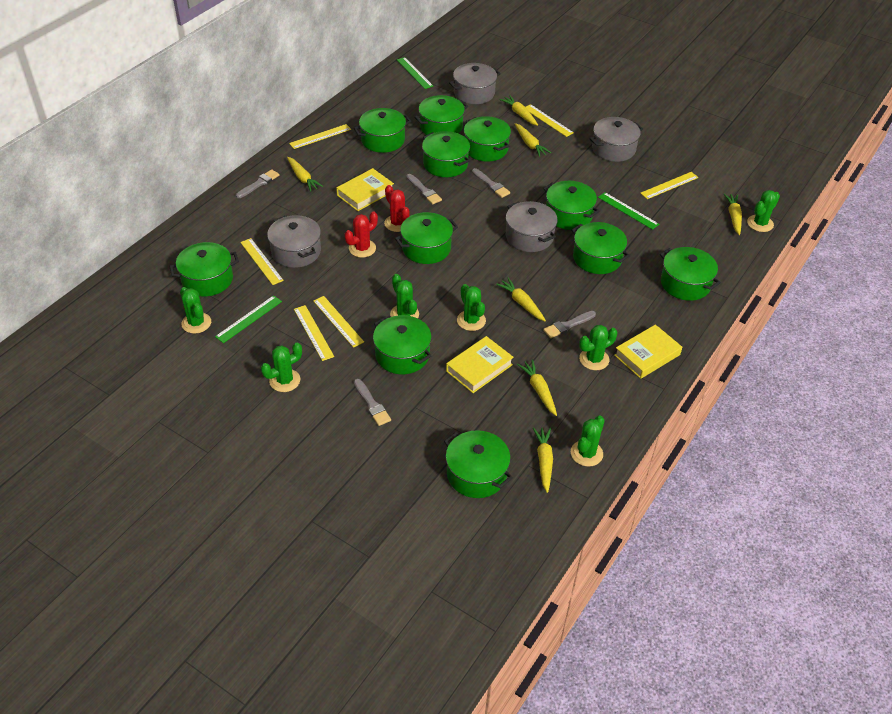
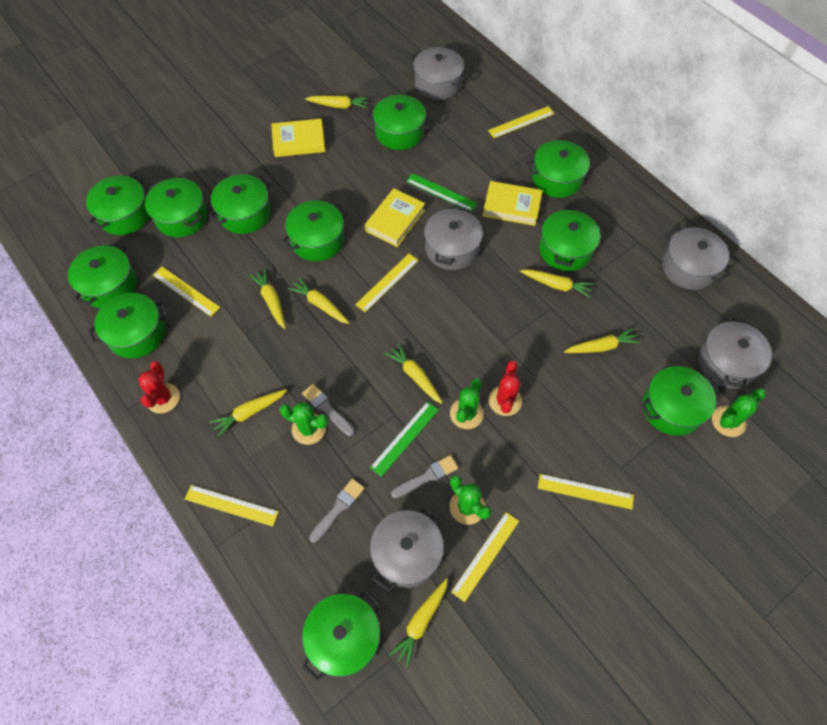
green cactus: 7 -> 4
green ruler: 3 -> 2
grey brush: 5 -> 3
grey pot: 4 -> 5
yellow carrot: 7 -> 8

